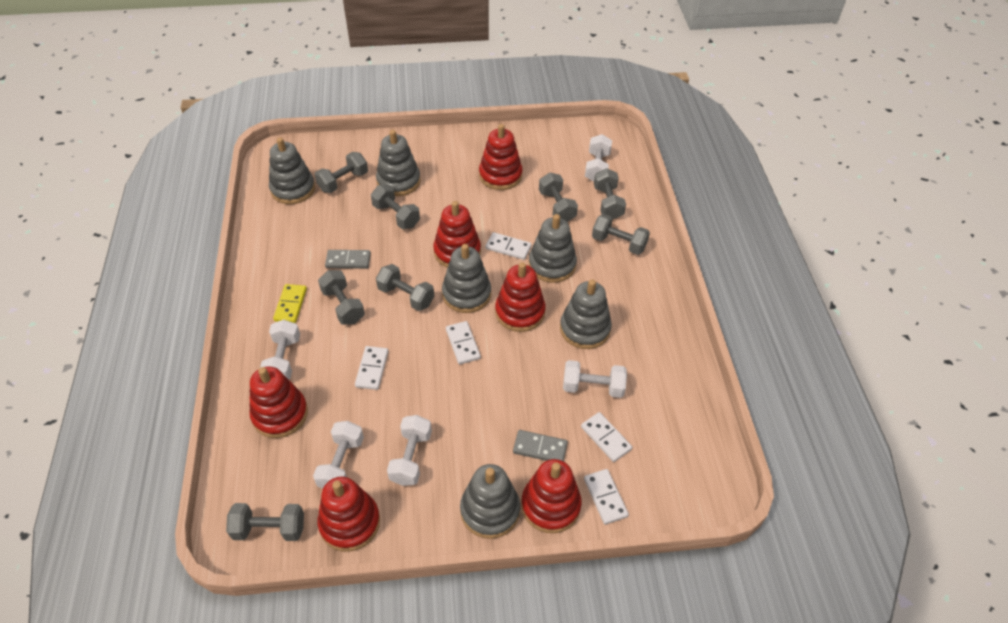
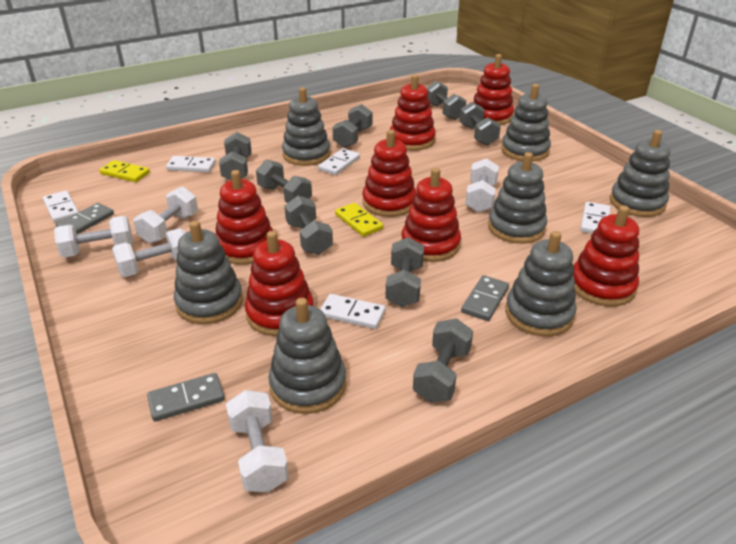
grey domino: 2 -> 3
grey stacking toy: 6 -> 7
red stacking toy: 6 -> 7
yellow domino: 1 -> 2

